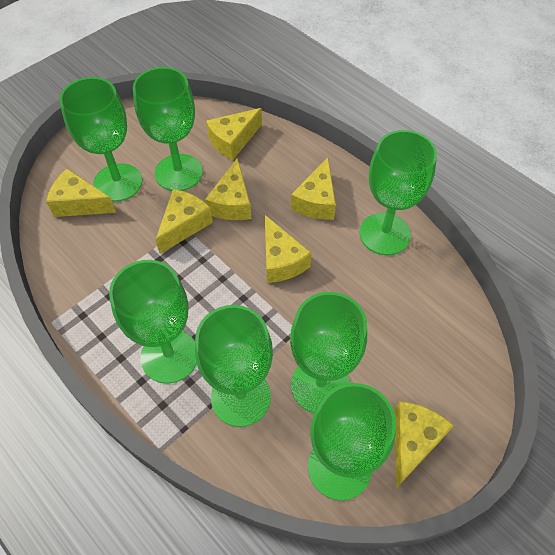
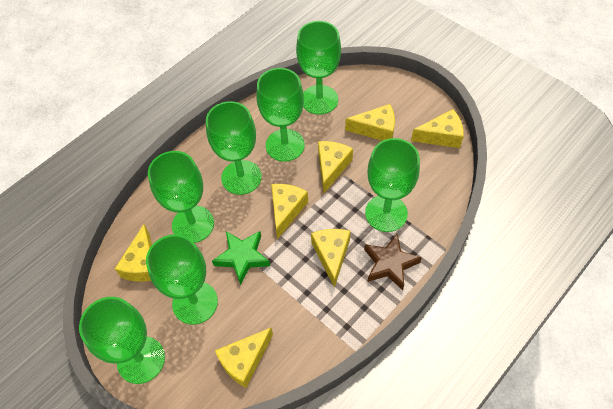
brown star: 0 -> 1
green star: 0 -> 1

